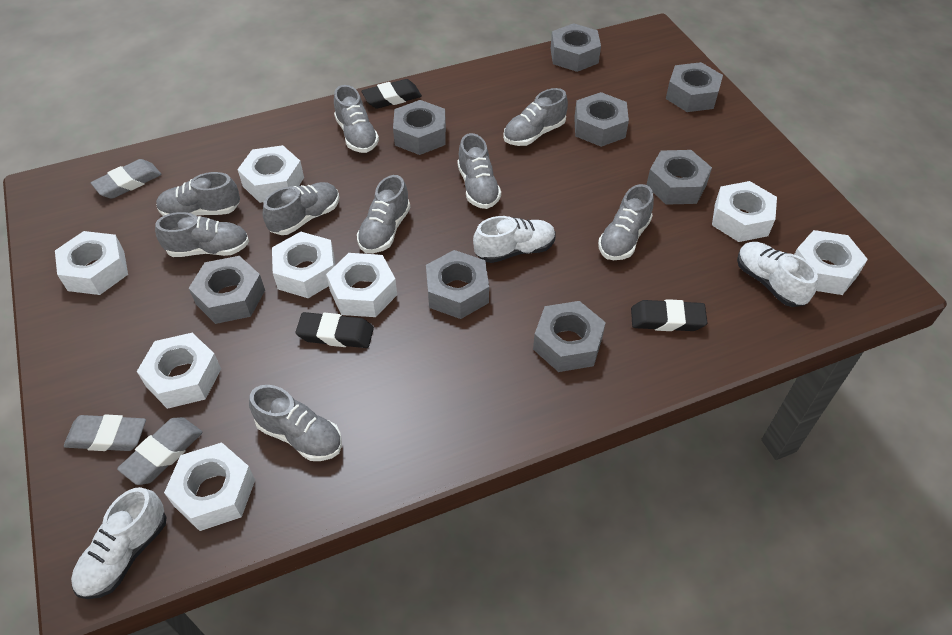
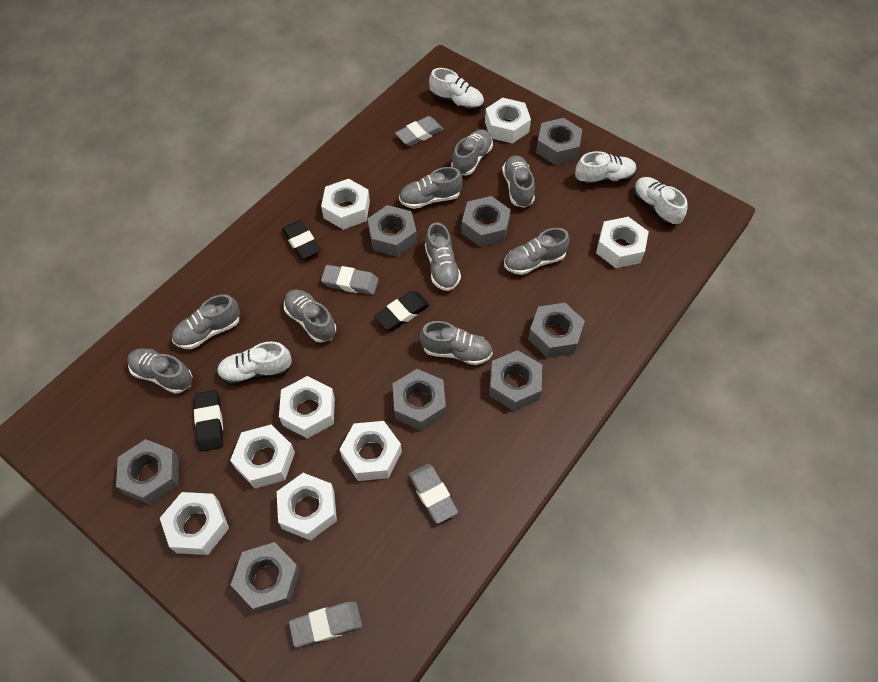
grey eraser: 3 -> 4
white shoe: 3 -> 4

